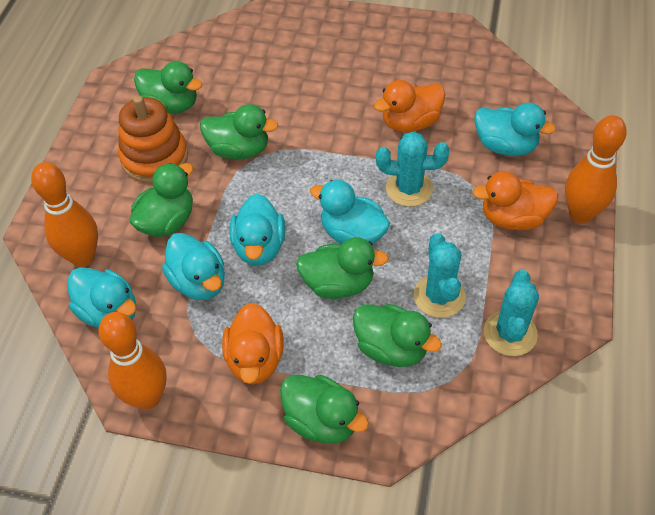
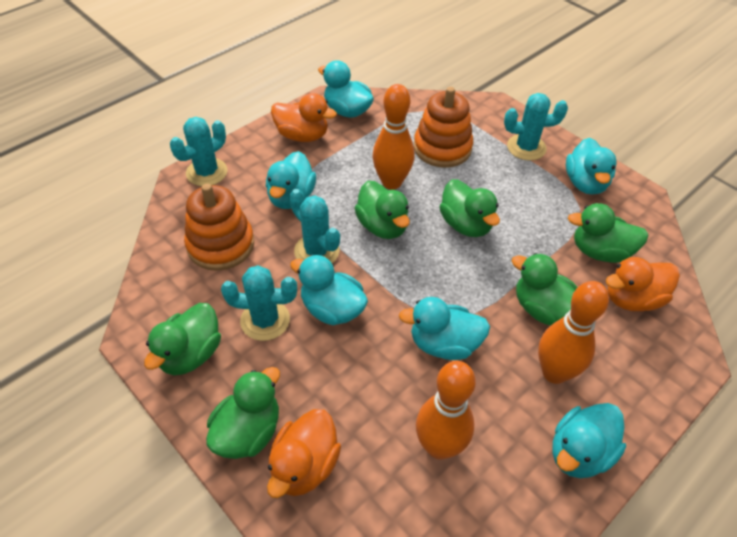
orange stacking toy: 1 -> 2
turquoise cactus: 3 -> 4
turquoise duck: 5 -> 6

